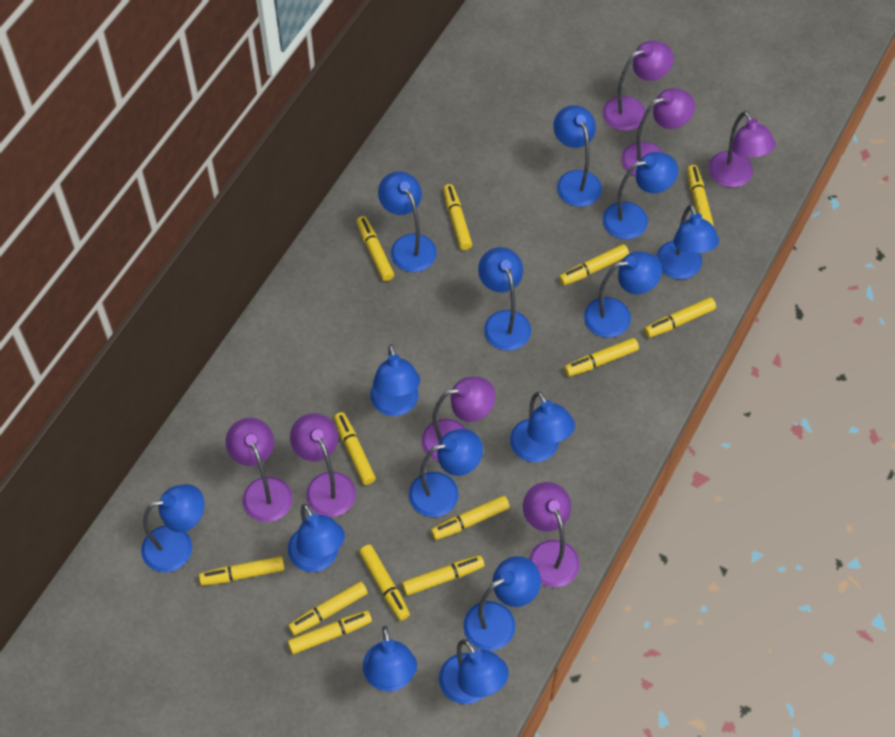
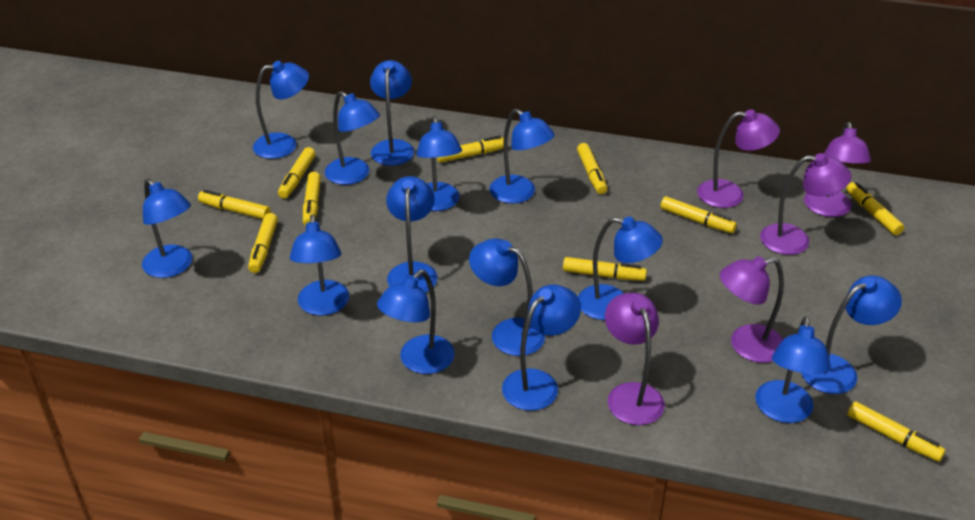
purple lamp: 7 -> 5
yellow marker: 13 -> 10

